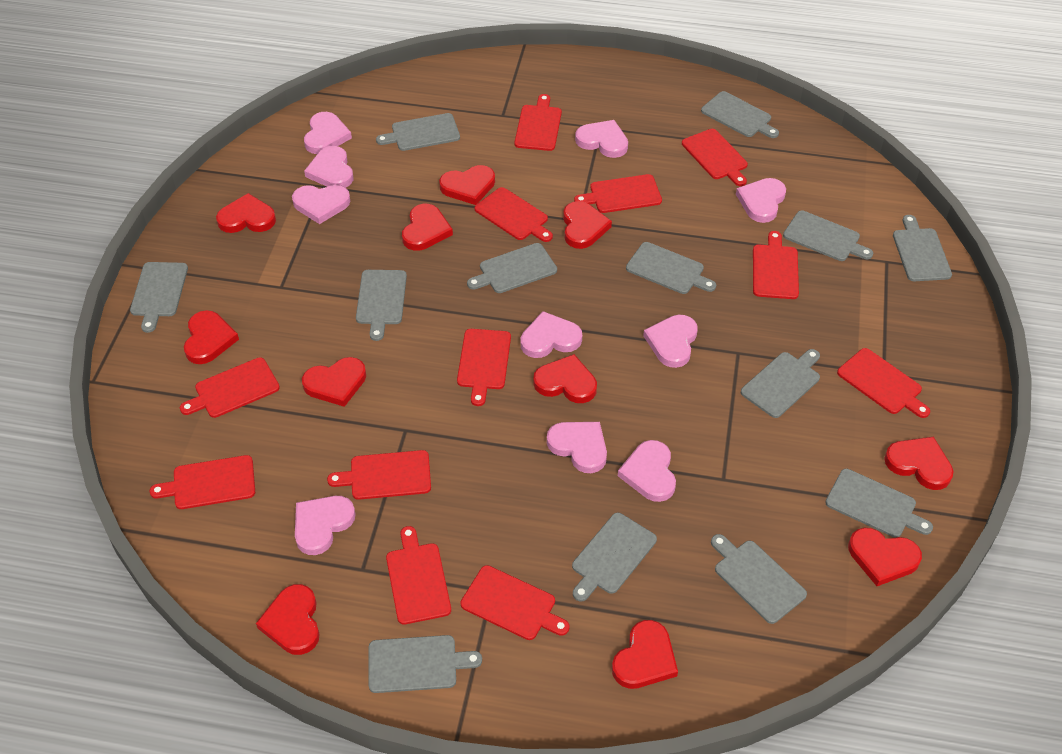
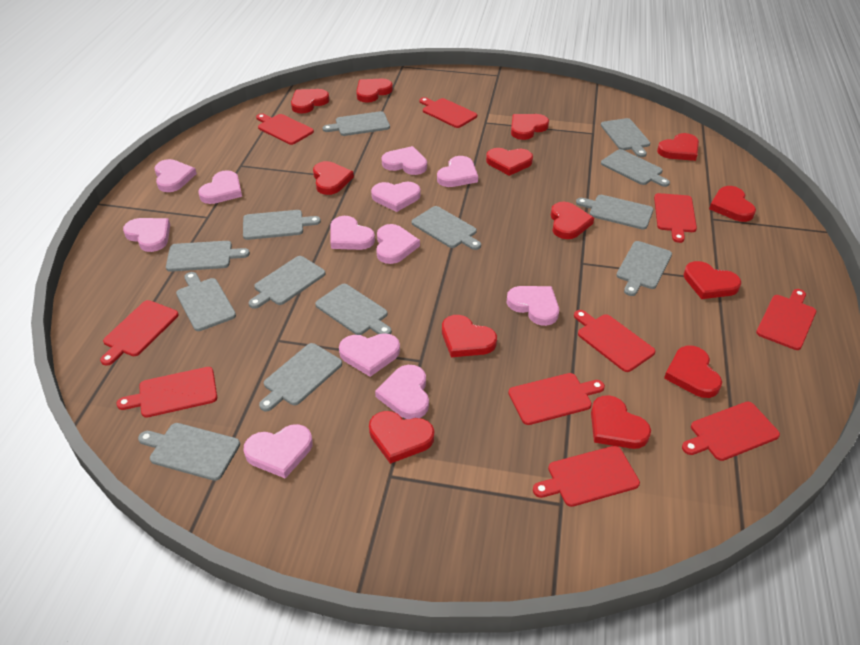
pink heart: 10 -> 12
red cutting board: 12 -> 10
red heart: 11 -> 13

